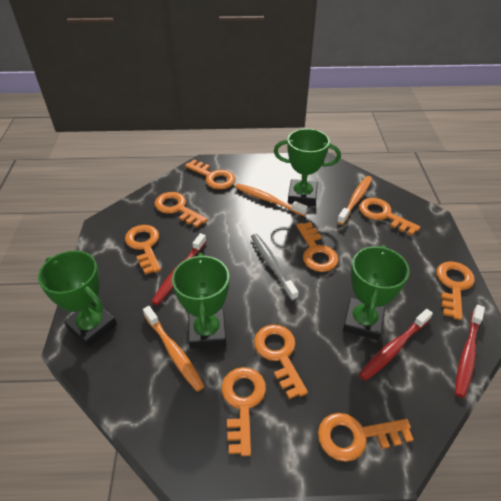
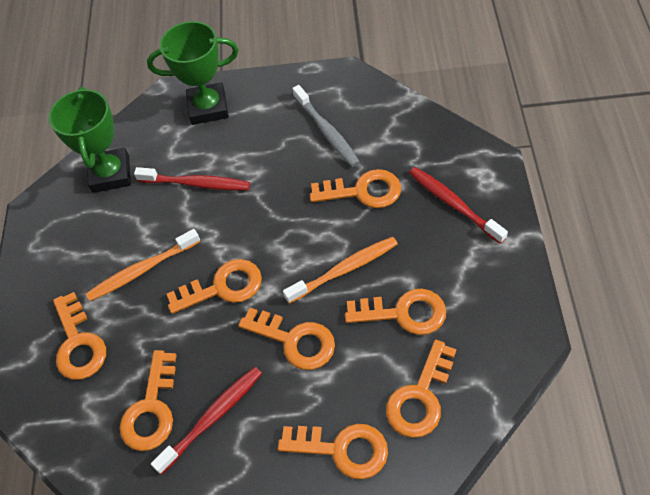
green trophy: 4 -> 2
orange key: 9 -> 8
orange toothbrush: 3 -> 2

